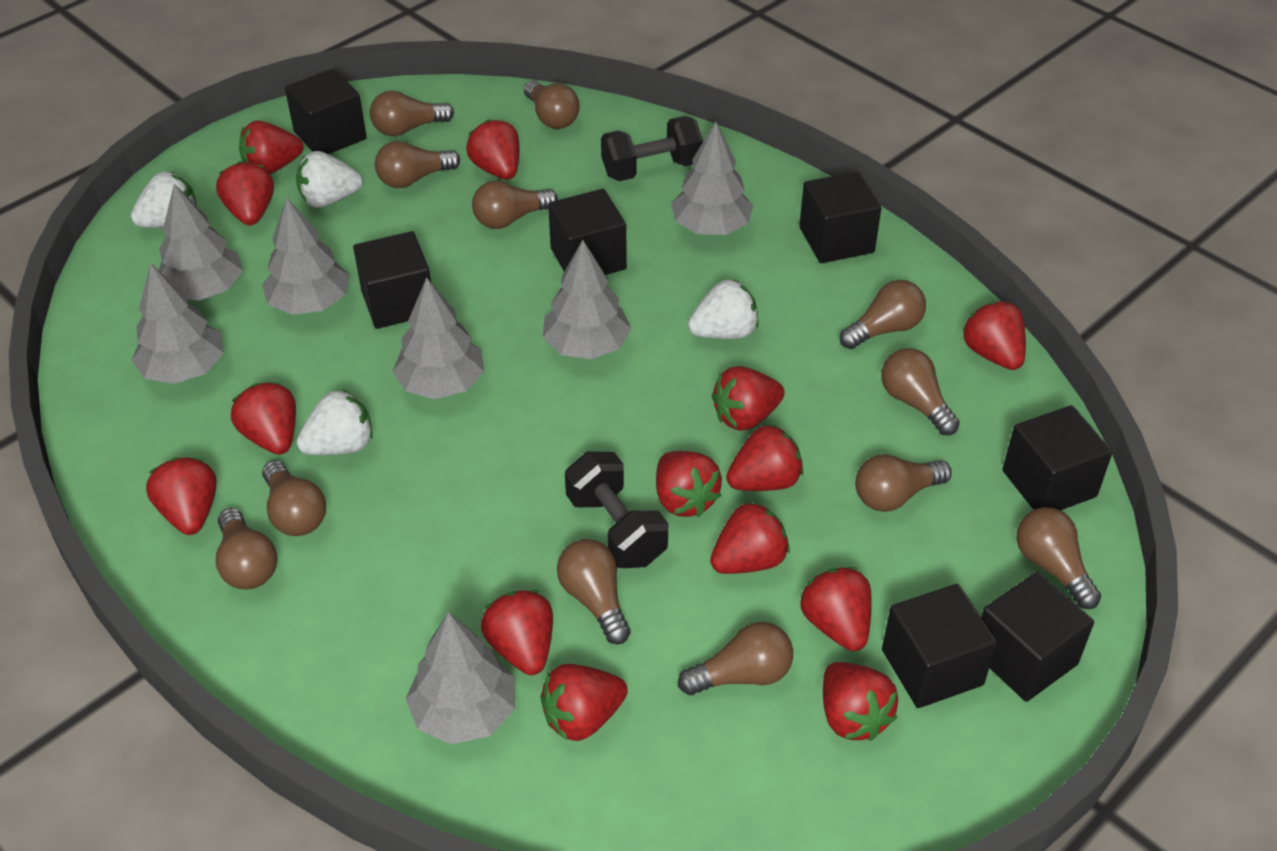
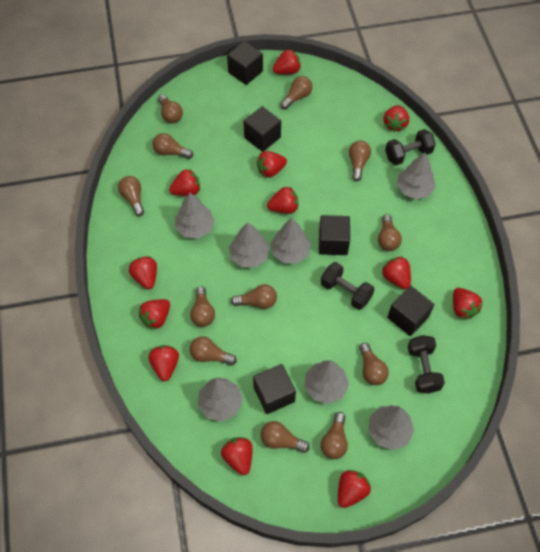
black cube: 7 -> 5
black dumbbell: 2 -> 3
red strawberry: 14 -> 12
white strawberry: 4 -> 0

